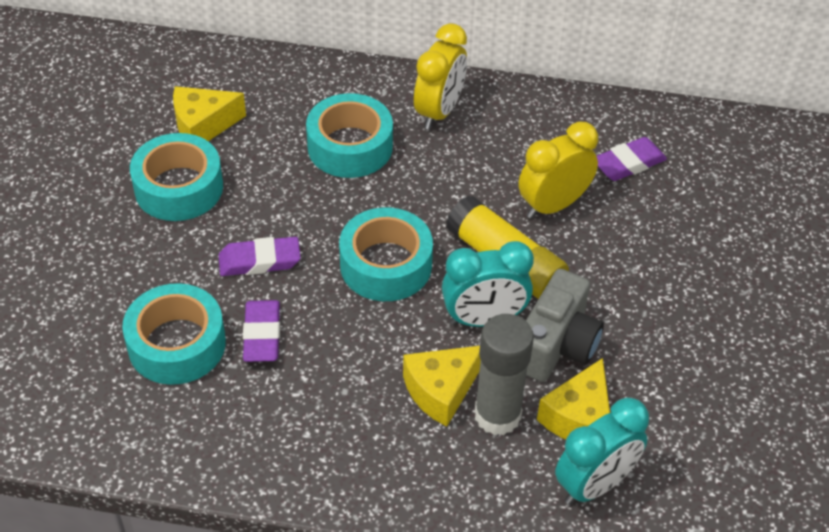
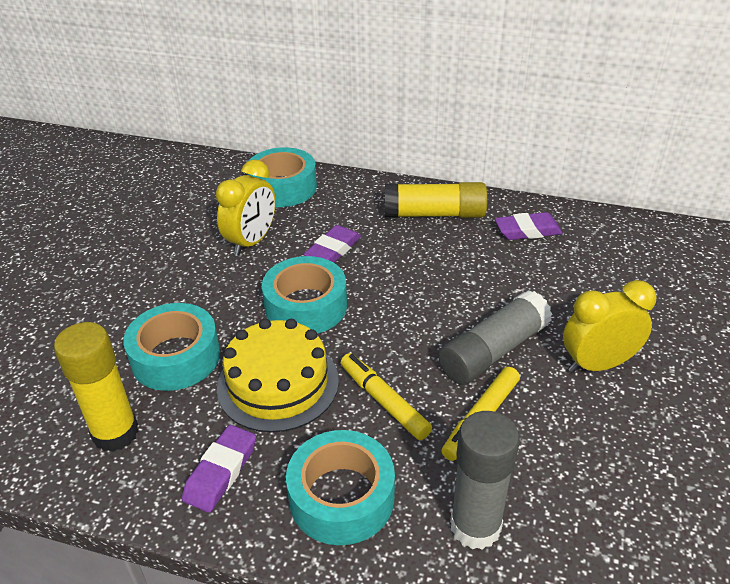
grey camera: 1 -> 0
grey glue stick: 1 -> 2
turquoise clock: 2 -> 0
yellow cake: 0 -> 1
yellow cheese: 3 -> 0
yellow glue stick: 1 -> 2
yellow marker: 0 -> 2

